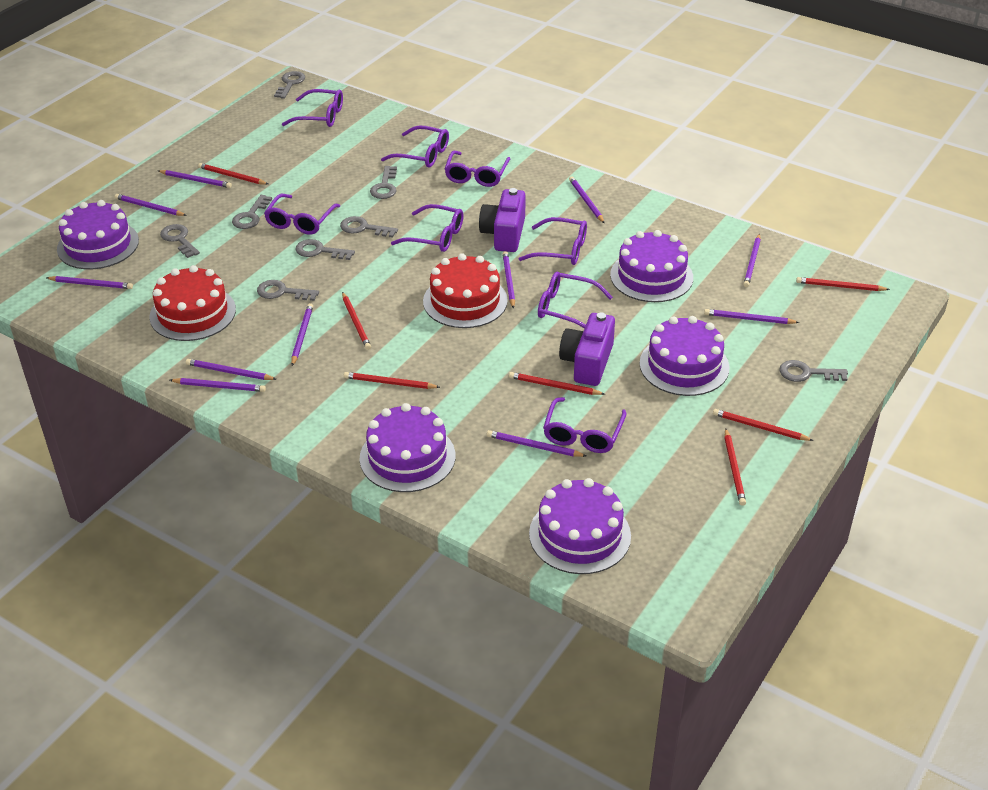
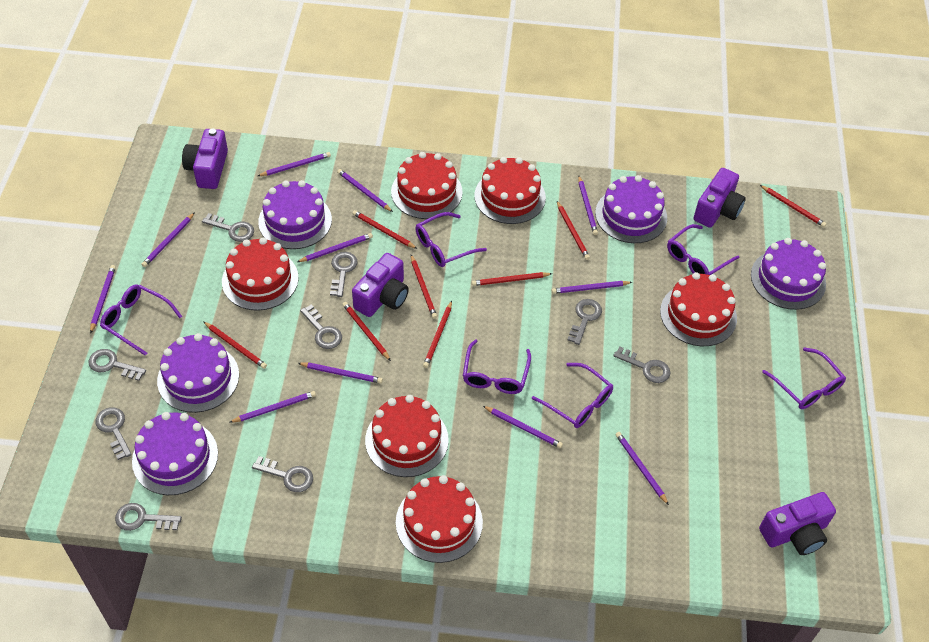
grey key: 8 -> 9
purple camera: 2 -> 4
purple glasses: 8 -> 6
red cake: 2 -> 6
red pencil: 7 -> 8

